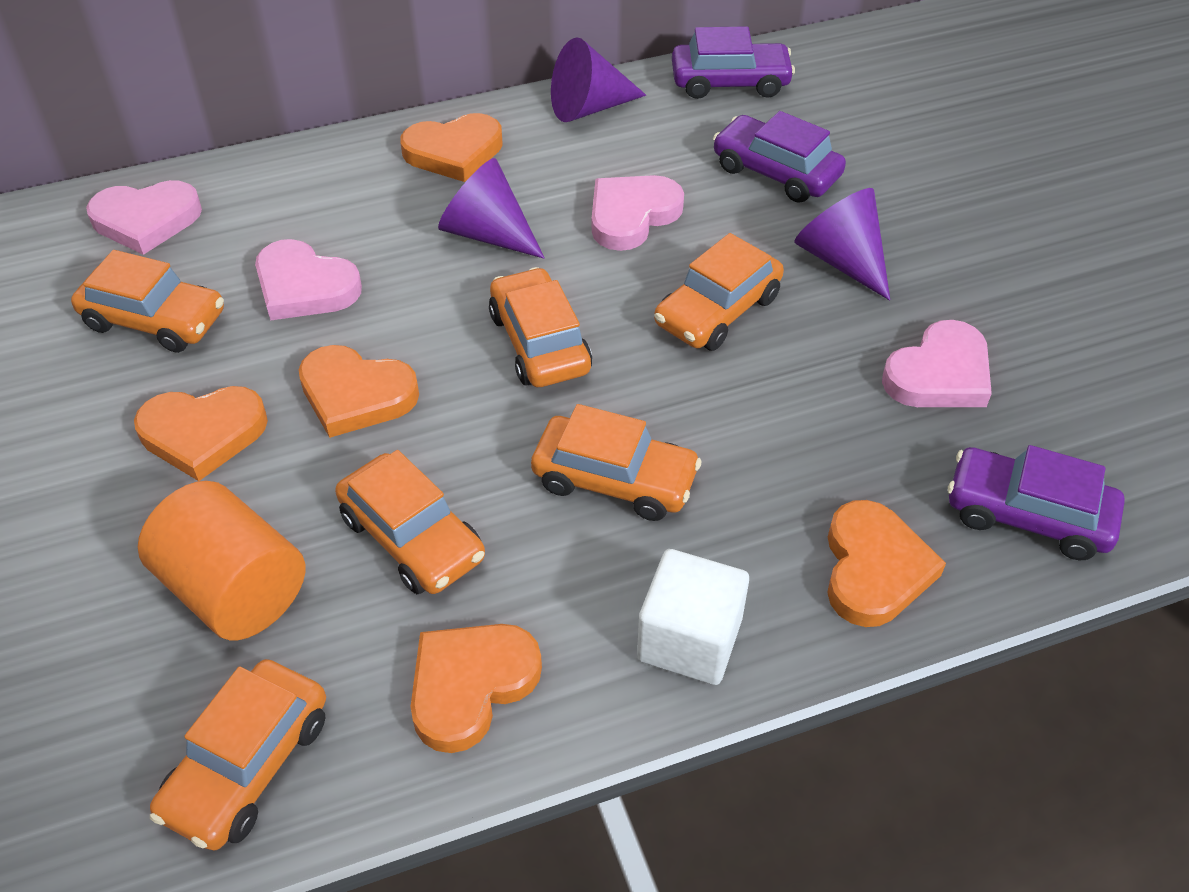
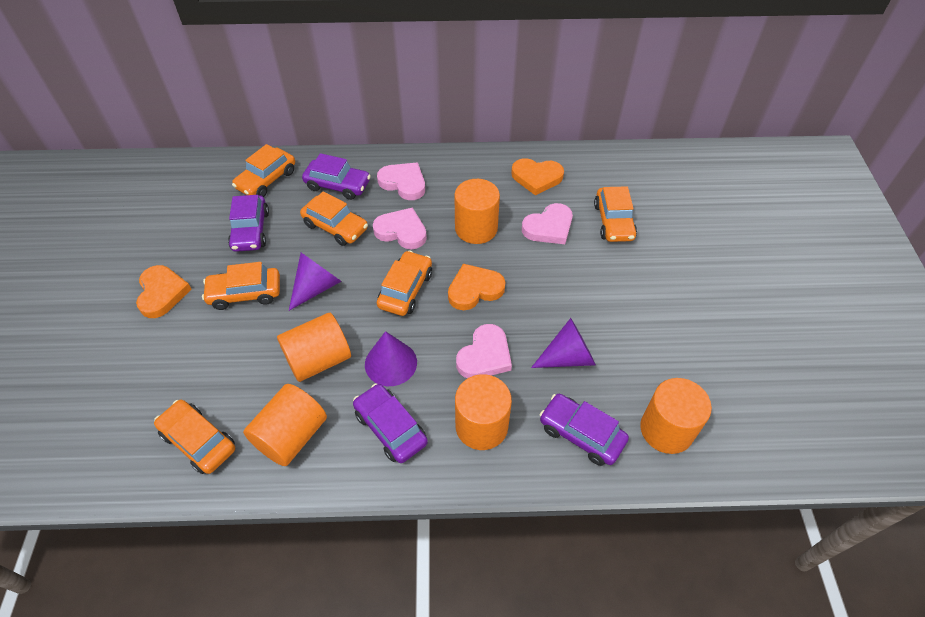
orange cylinder: 1 -> 5
orange heart: 5 -> 3
purple car: 3 -> 4
white cube: 1 -> 0

